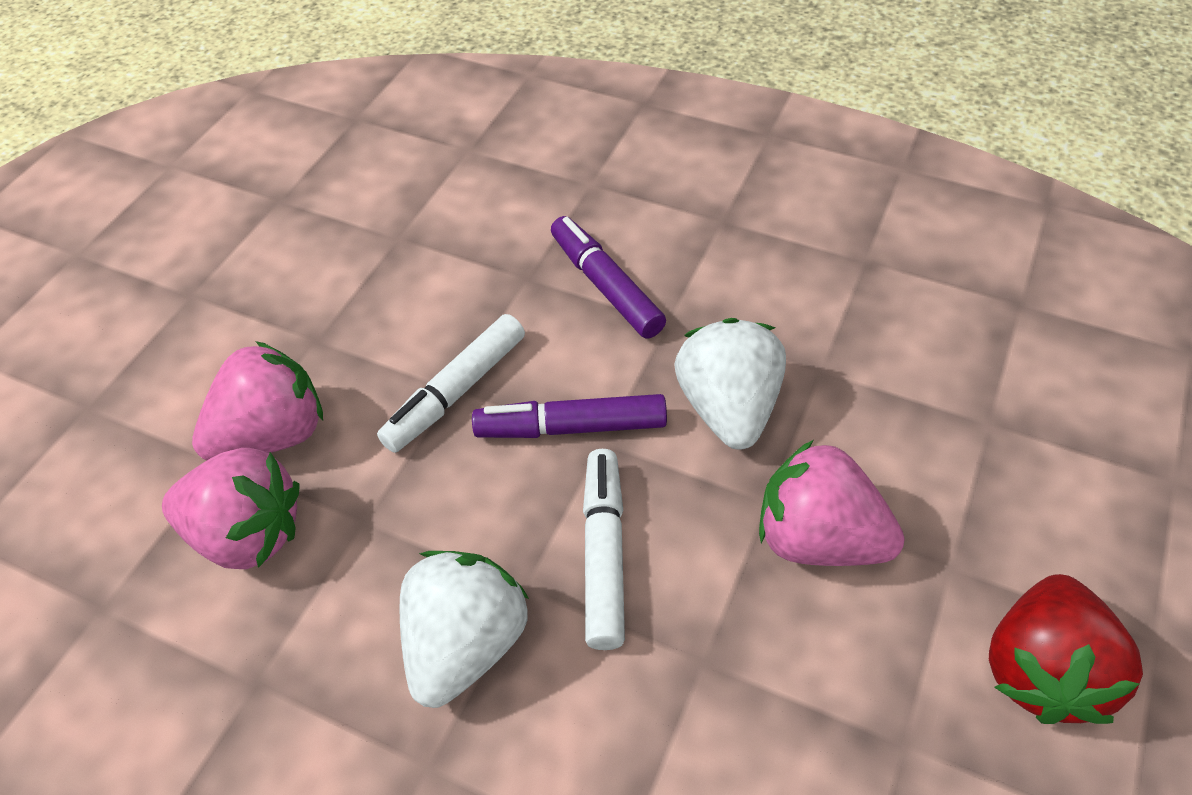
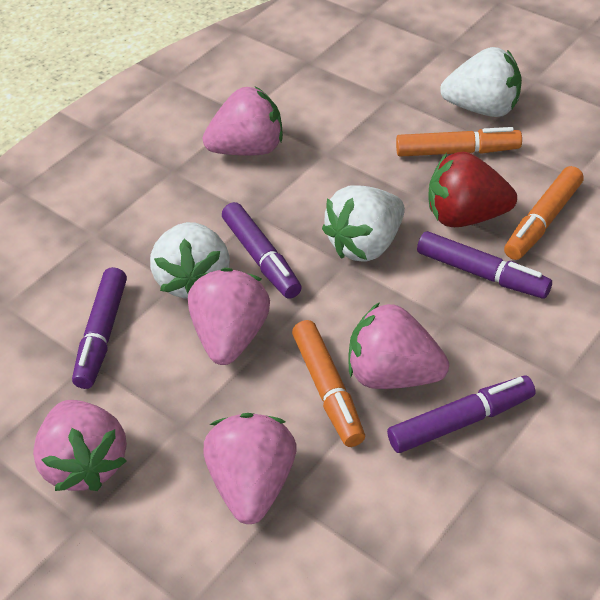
orange marker: 0 -> 3
pink strawberry: 3 -> 5
purple marker: 2 -> 4
white marker: 2 -> 0
white strawberry: 2 -> 3

